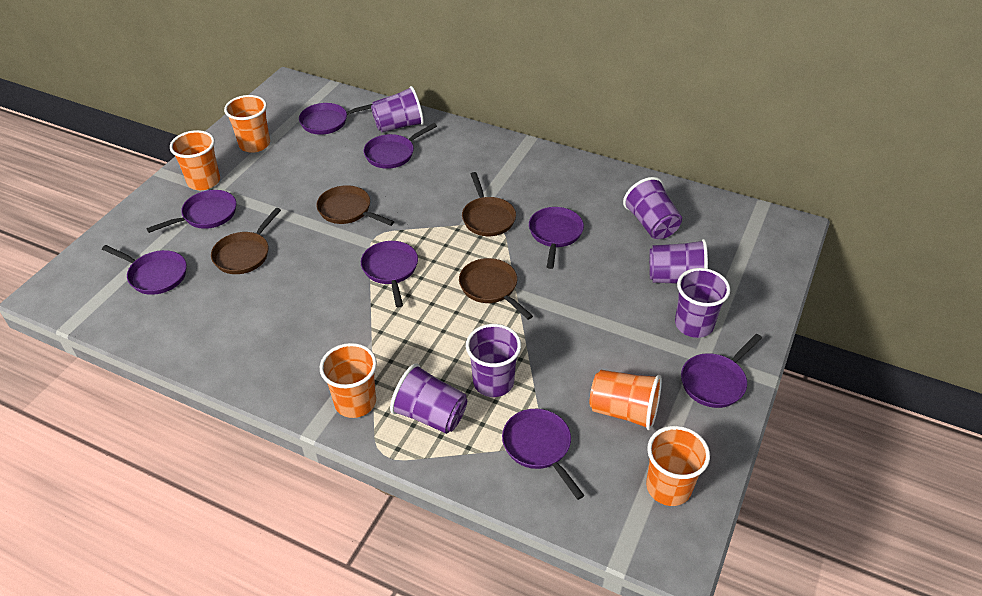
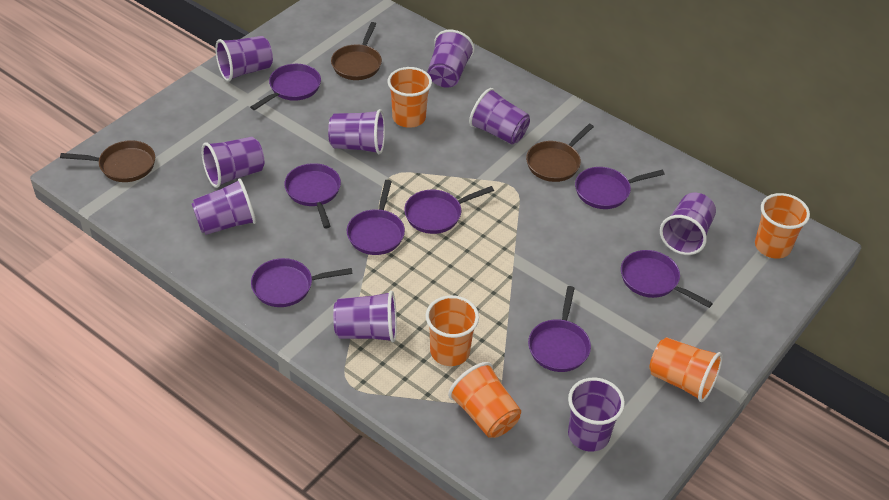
brown pan: 4 -> 3
purple cup: 6 -> 9

